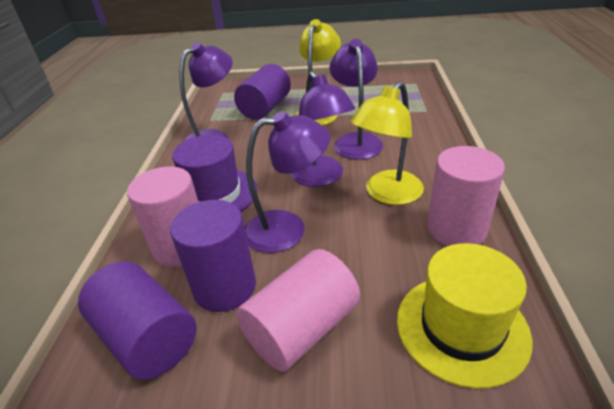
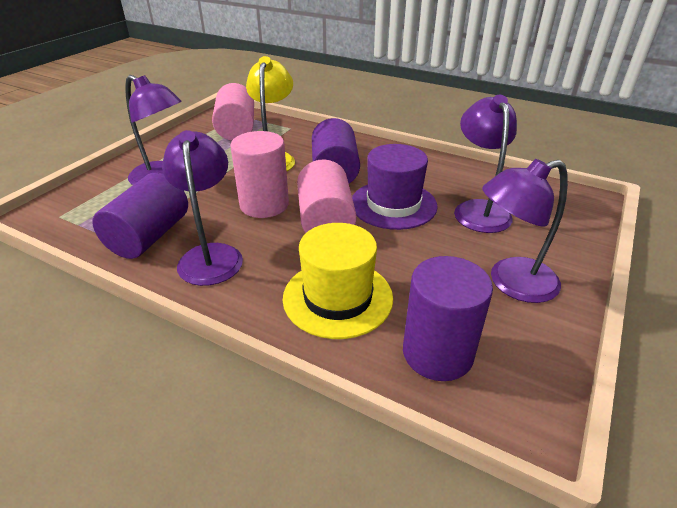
yellow lamp: 2 -> 1

